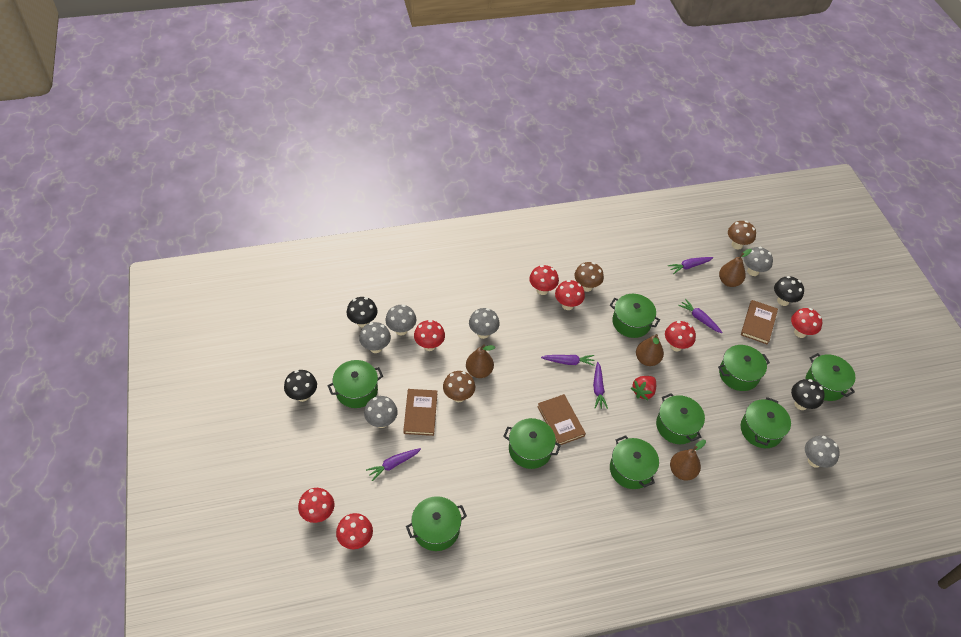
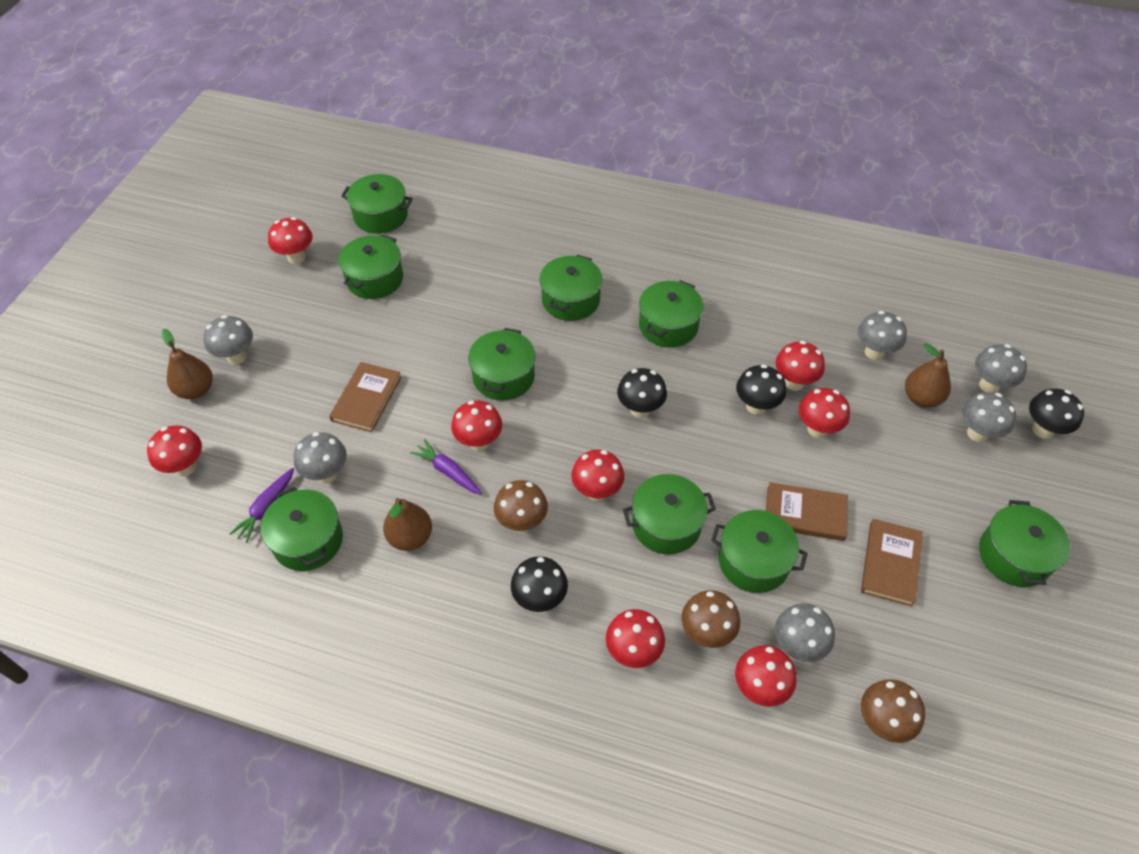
brown pear: 4 -> 3
purple carrot: 5 -> 2
red mushroom: 7 -> 8
red strawberry: 1 -> 0

